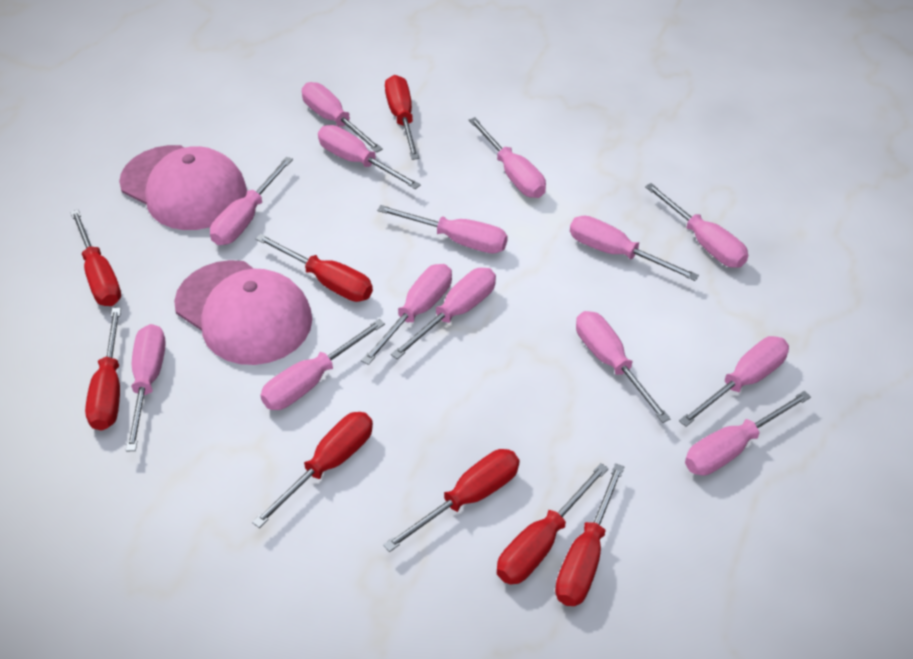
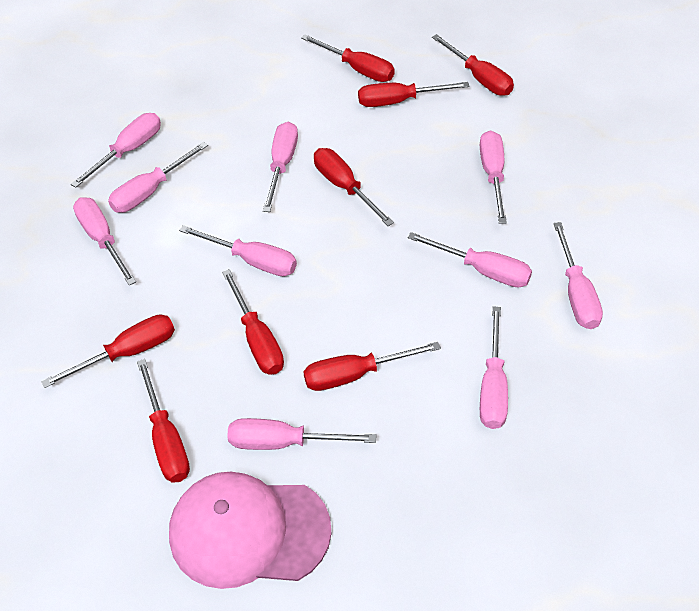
pink cap: 2 -> 1
pink screwdriver: 14 -> 10

